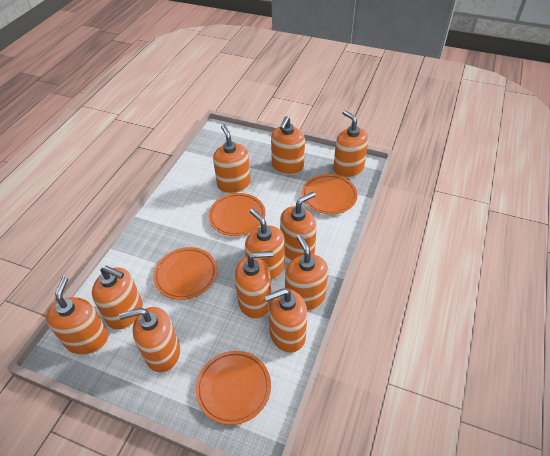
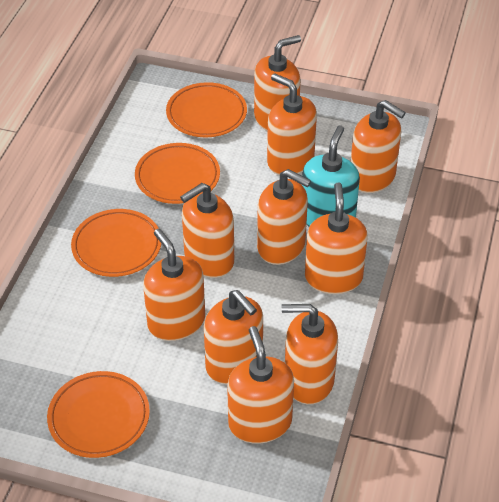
orange soap dispenser: 11 -> 10
turquoise soap dispenser: 0 -> 1

